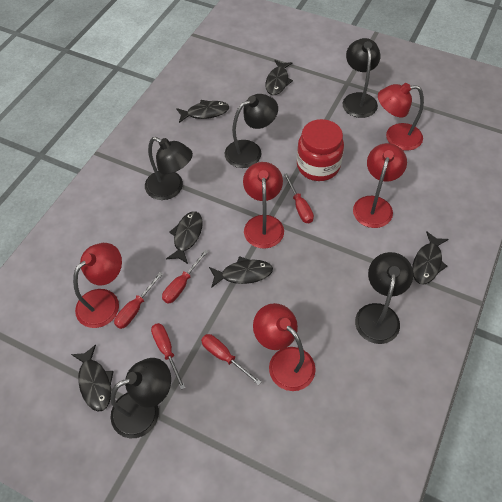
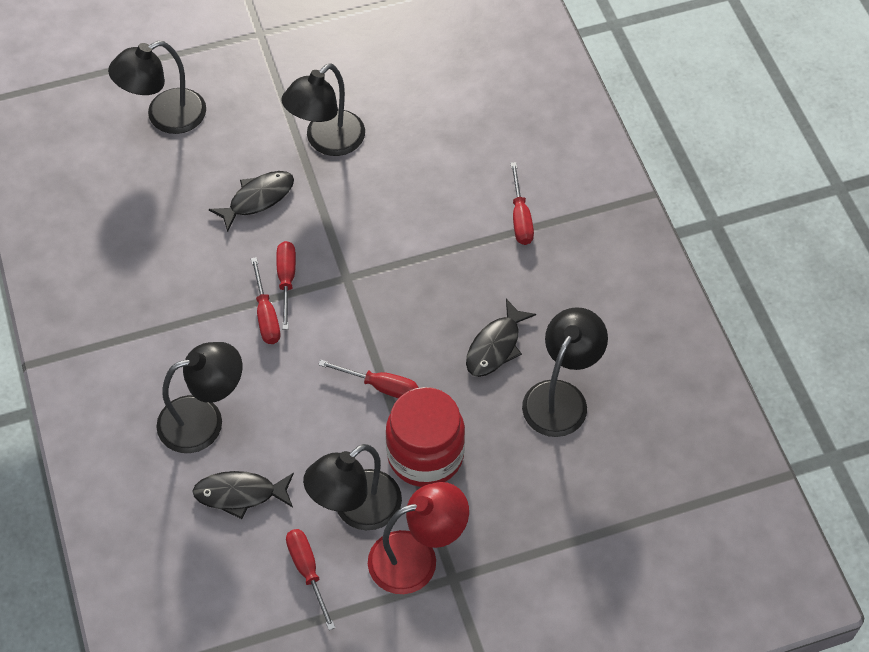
black fish: 6 -> 3
red lamp: 5 -> 1

